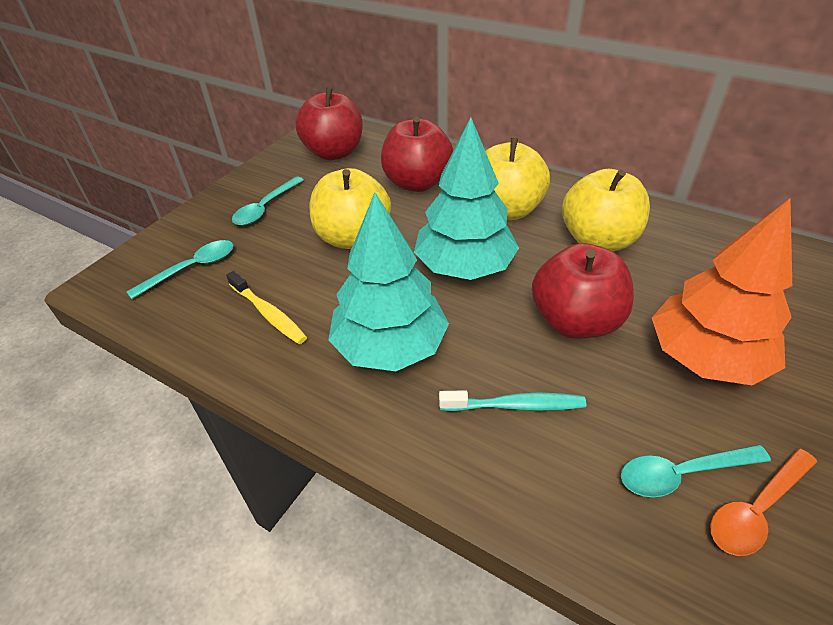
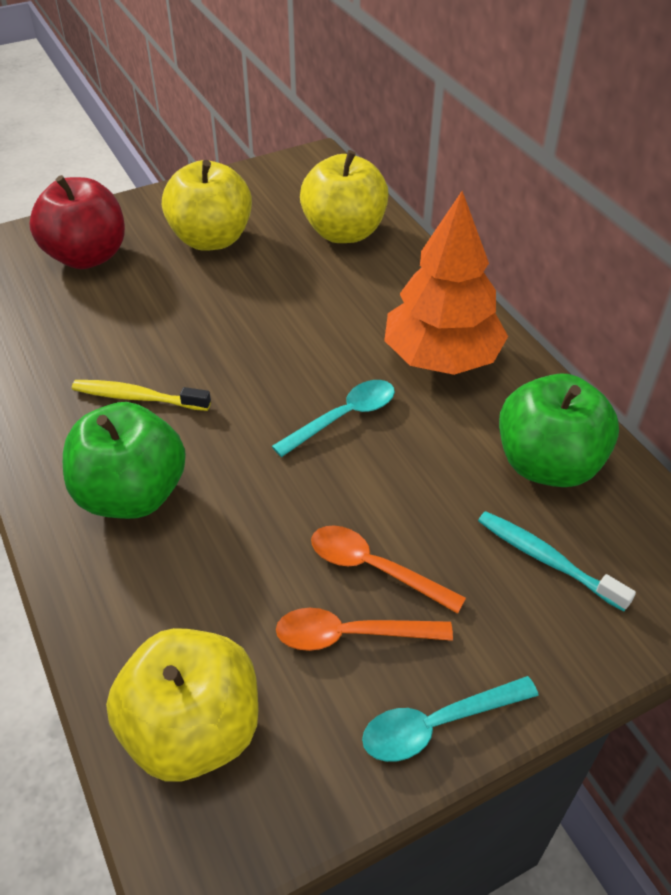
green apple: 0 -> 2
orange spoon: 1 -> 2
red apple: 3 -> 1
turquoise spoon: 3 -> 2
turquoise tree: 2 -> 0

